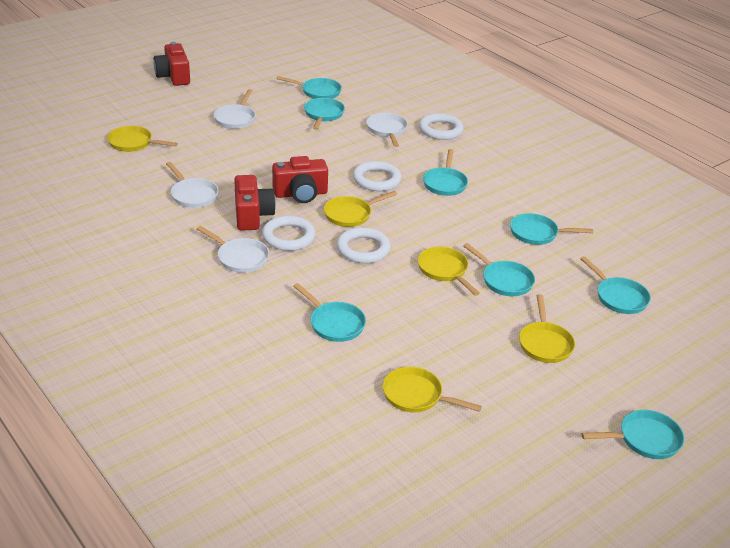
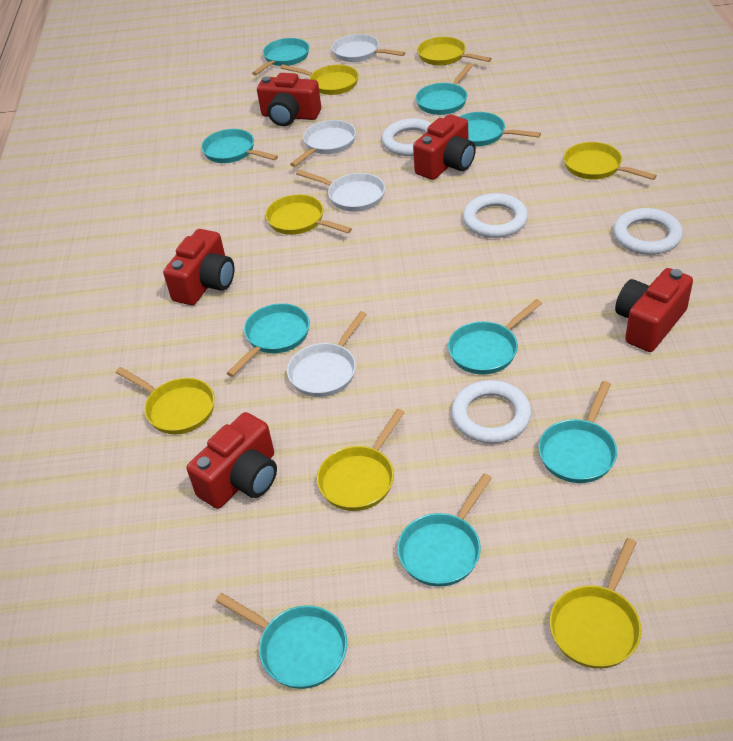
red camera: 3 -> 5
turquoise pan: 8 -> 9
yellow pan: 5 -> 7

